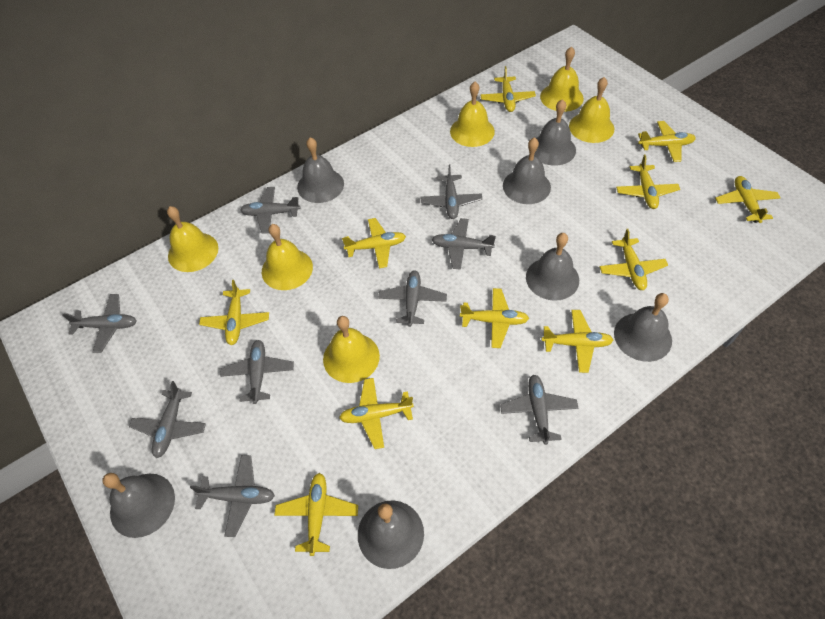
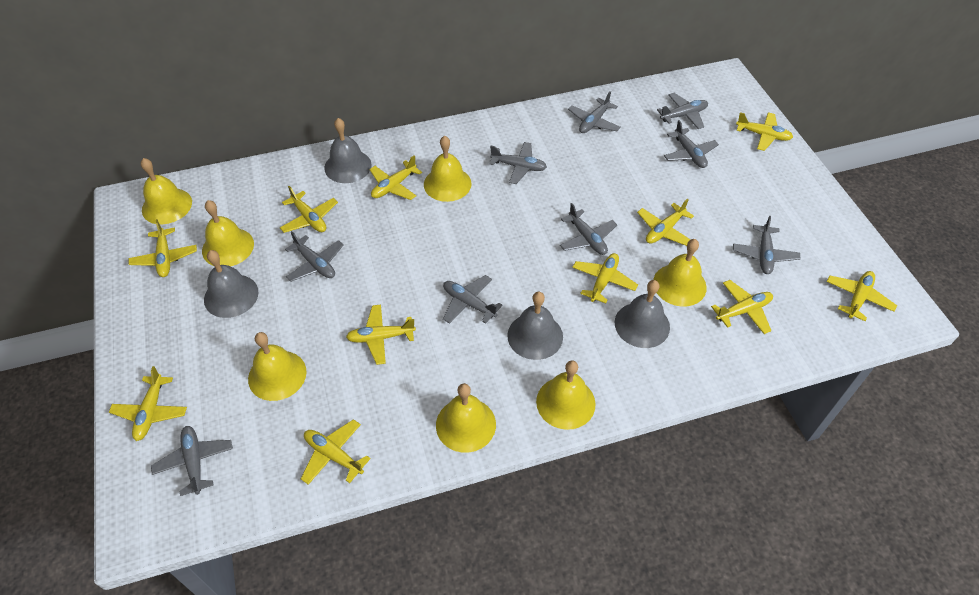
grey bell: 7 -> 4
yellow bell: 6 -> 7

